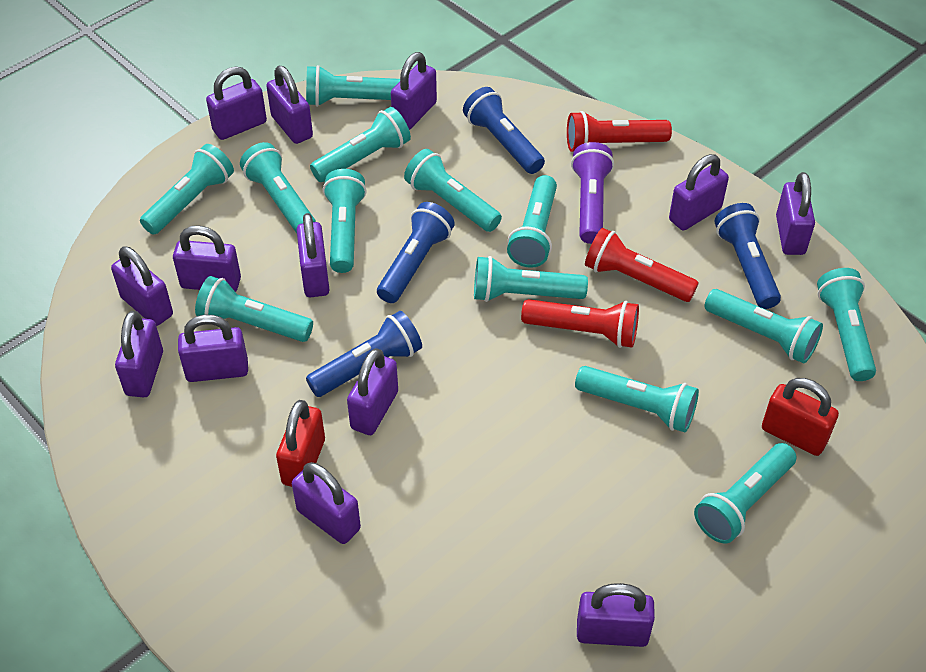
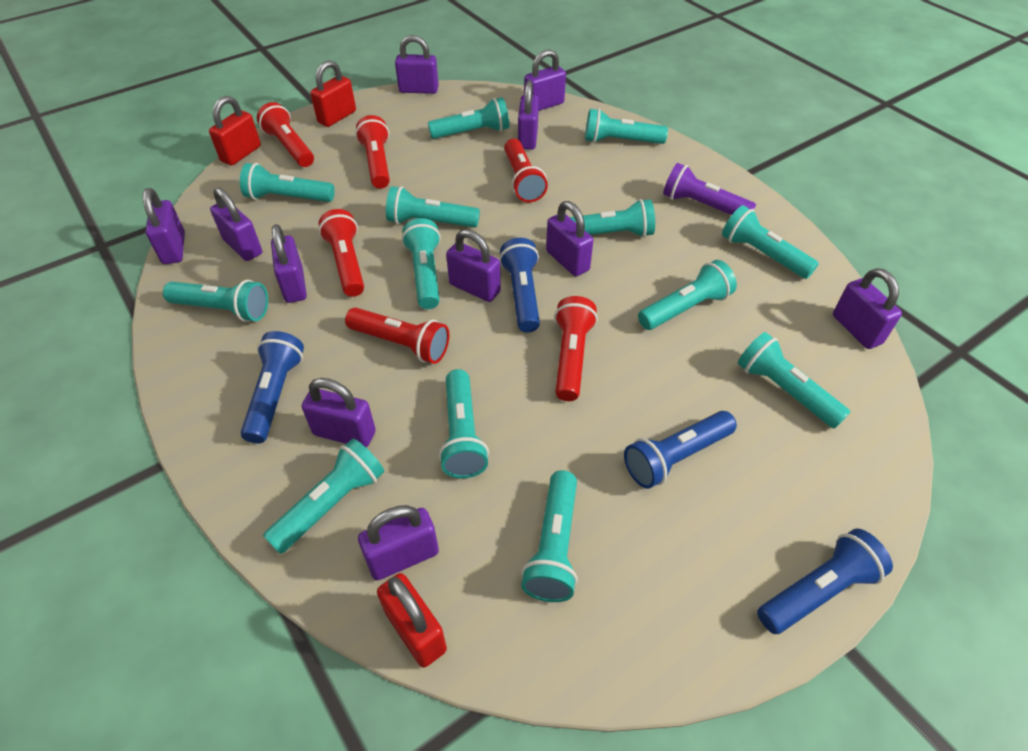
purple padlock: 13 -> 11
red flashlight: 3 -> 6
red padlock: 2 -> 3

